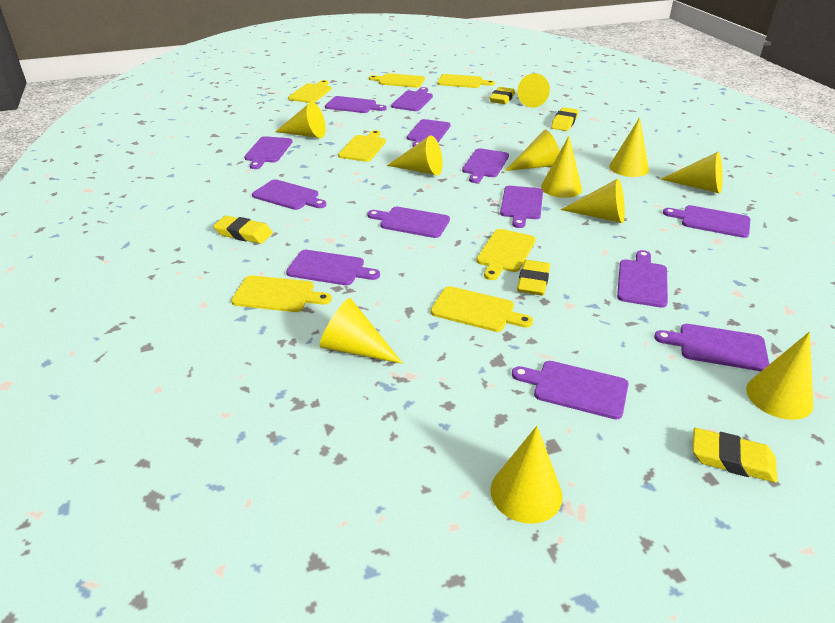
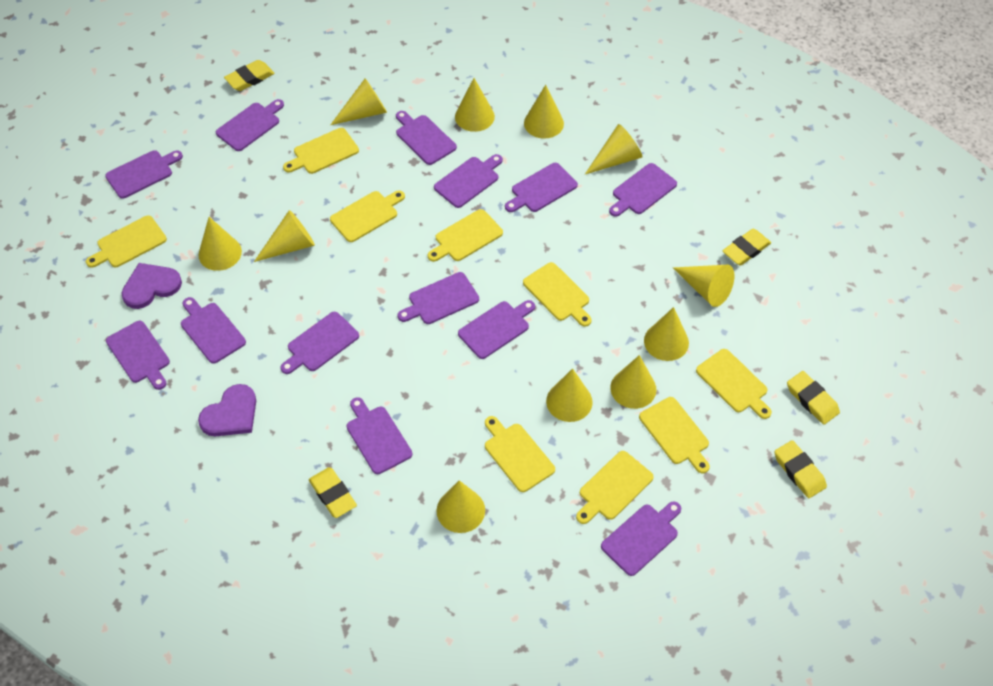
purple heart: 0 -> 2
yellow cutting board: 7 -> 9

